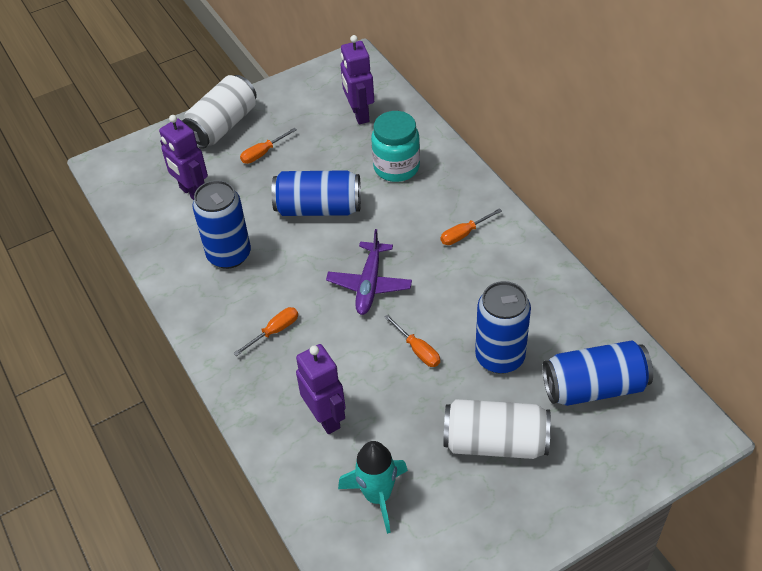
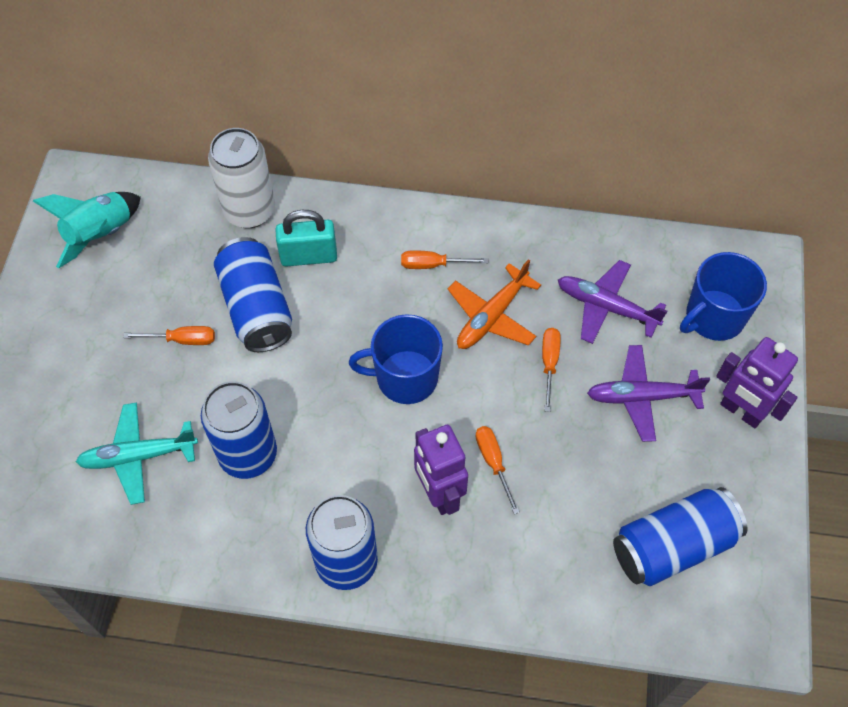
blue mug: 0 -> 2
orange plane: 0 -> 1
purple plane: 1 -> 2
purple robot: 3 -> 2
turquoise jar: 1 -> 0
turquoise padlock: 0 -> 1
turquoise plane: 0 -> 1
white can: 2 -> 1

